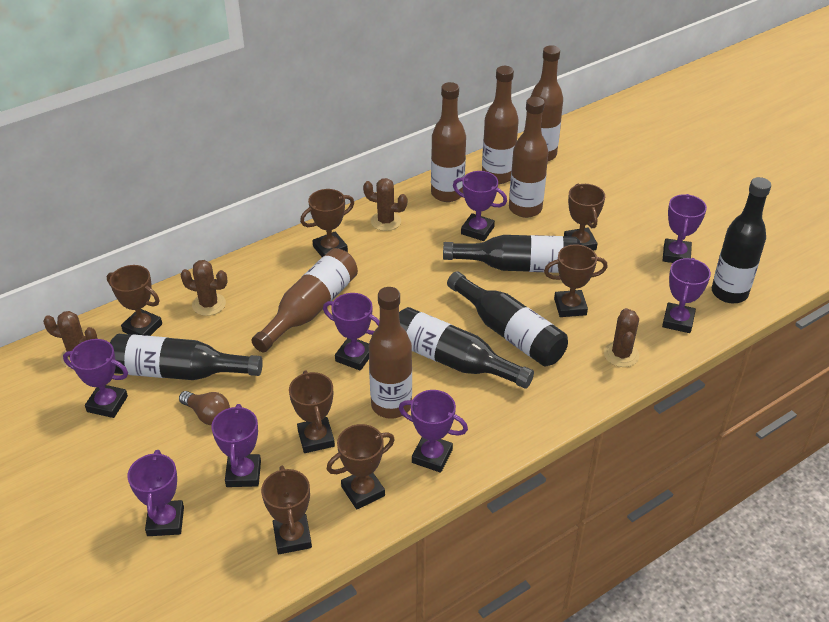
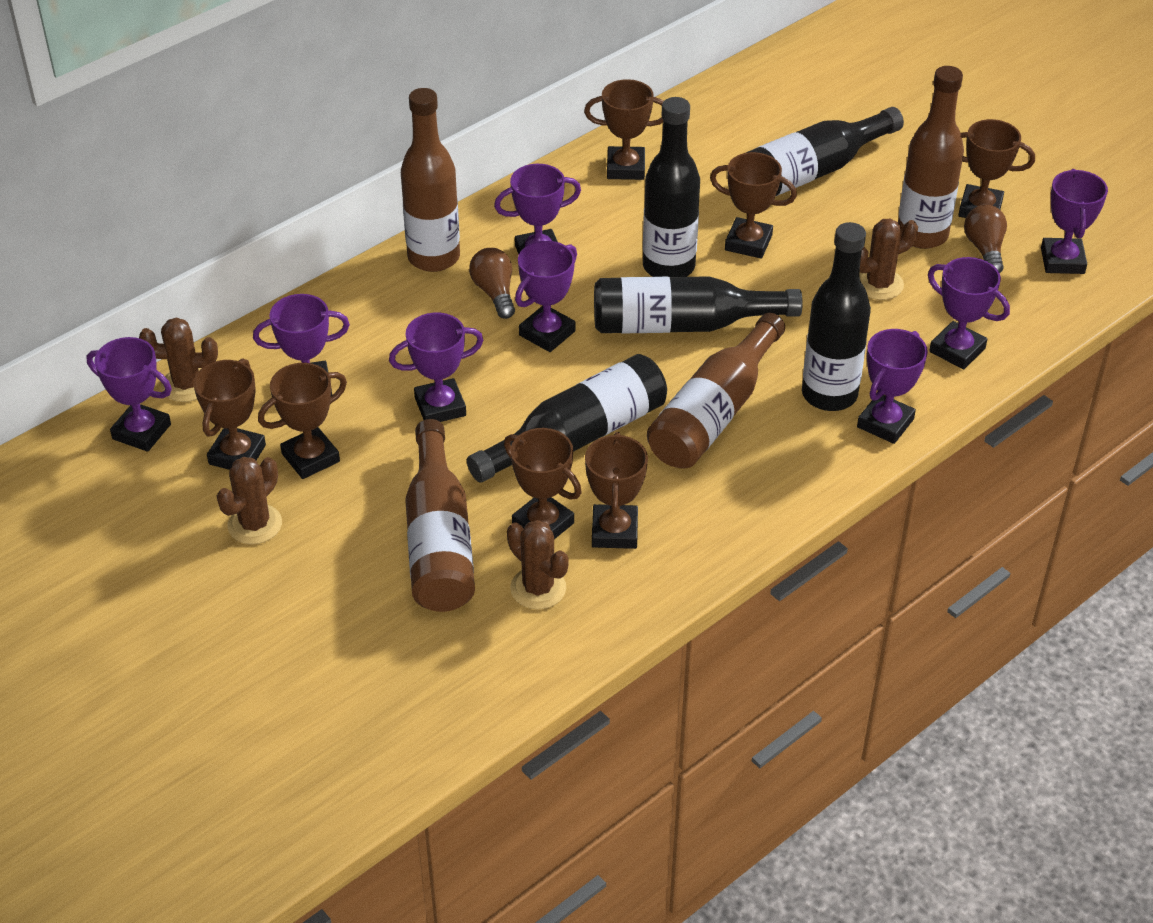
brown bottle: 6 -> 4
brown light bulb: 1 -> 2

